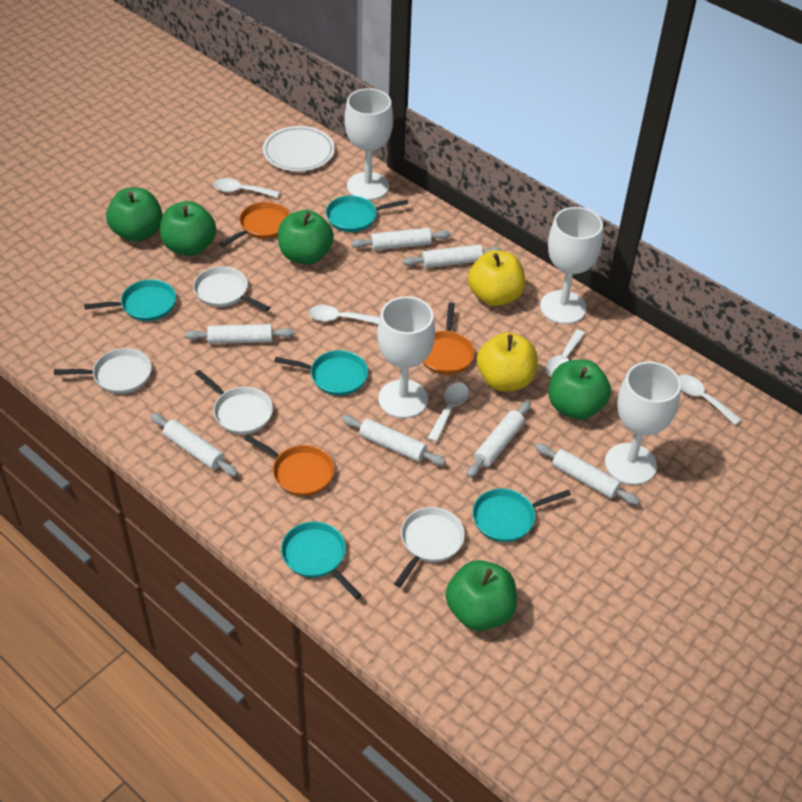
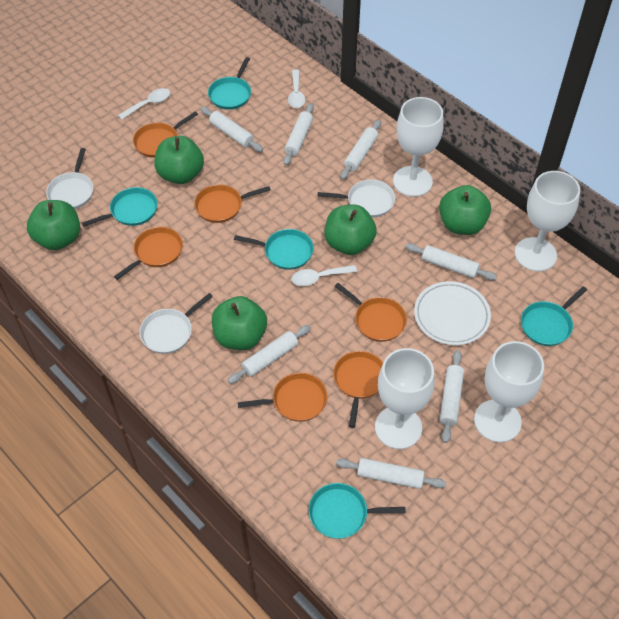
orange pan: 3 -> 6
white pan: 4 -> 3
white spoon: 5 -> 3
yellow apple: 2 -> 0

